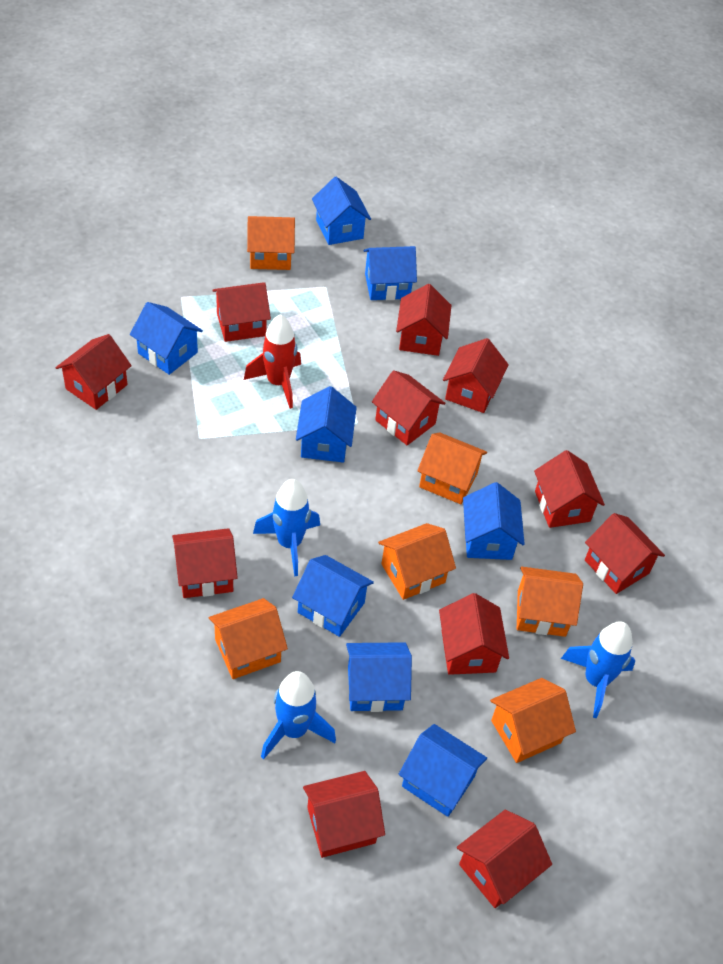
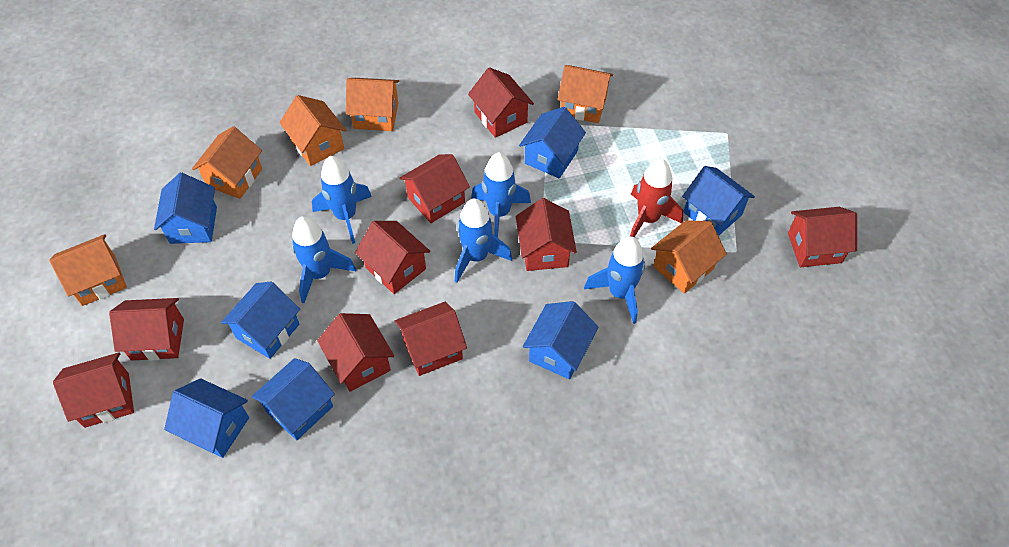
blue house: 8 -> 7
blue rocket: 3 -> 5
red house: 11 -> 9

